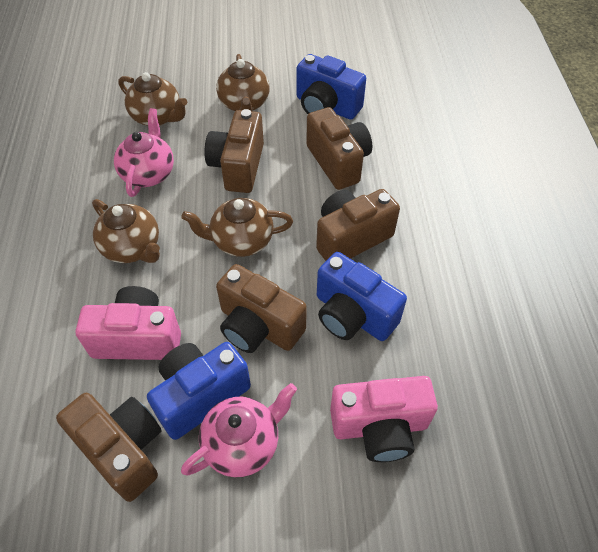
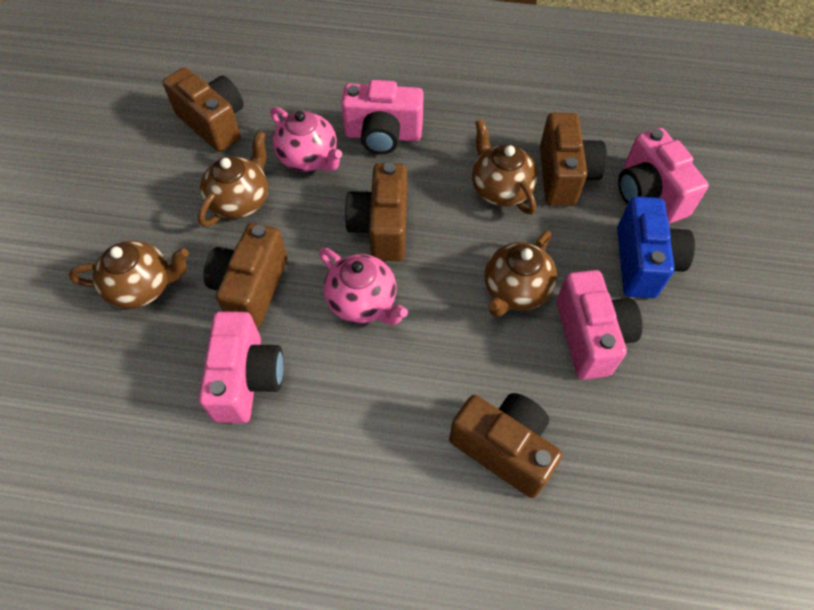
blue camera: 3 -> 1
pink camera: 2 -> 4

